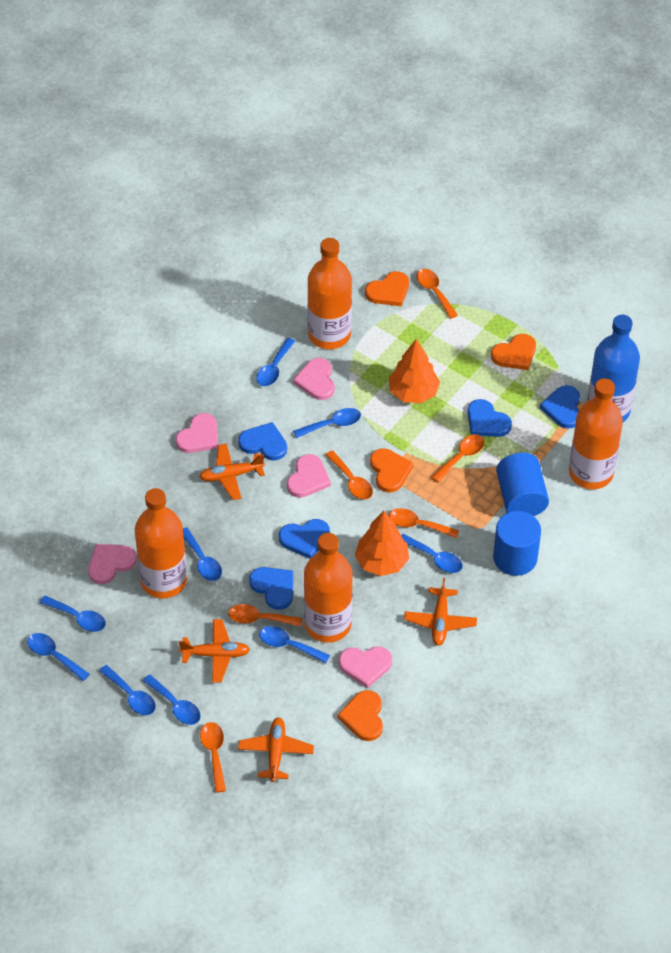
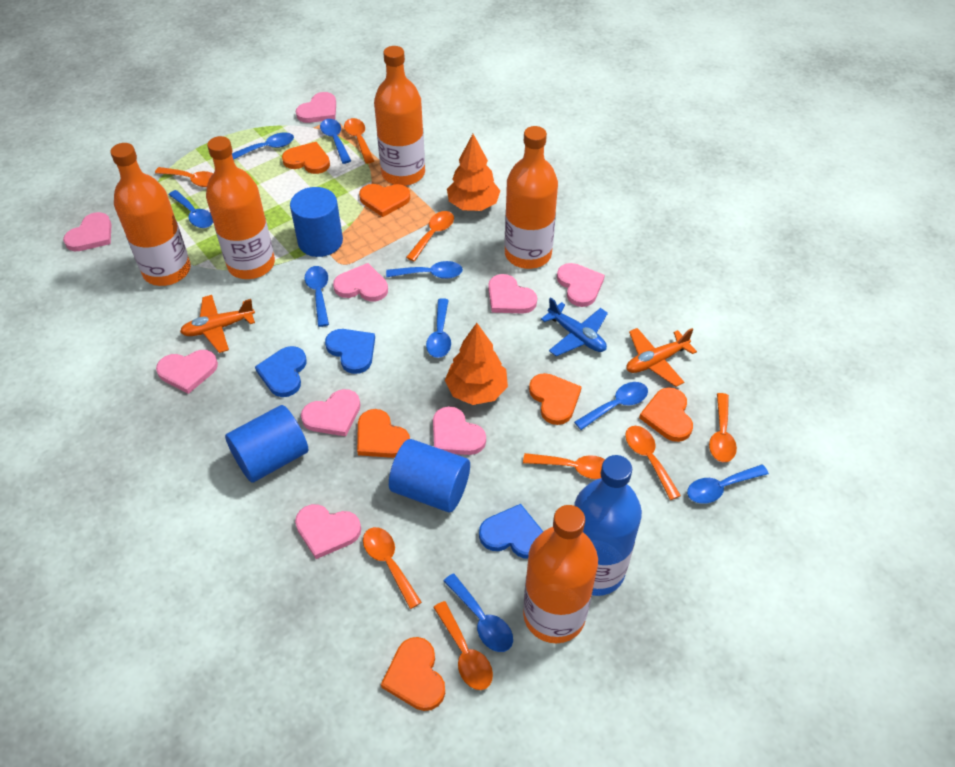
blue cylinder: 2 -> 3
blue heart: 5 -> 3
blue plane: 0 -> 1
orange bottle: 4 -> 5
orange heart: 4 -> 6
orange plane: 4 -> 2
orange spoon: 6 -> 8
pink heart: 5 -> 9

